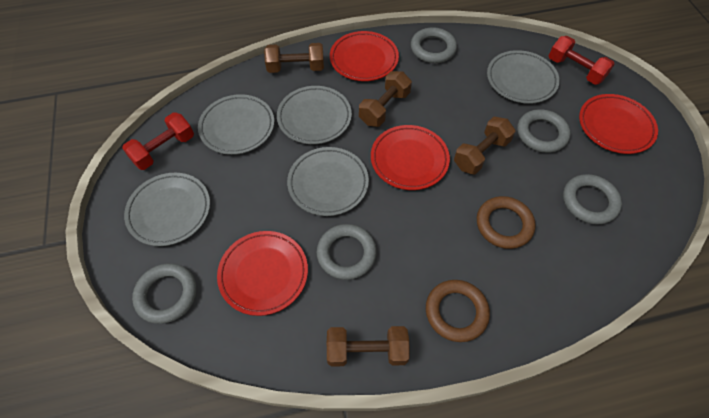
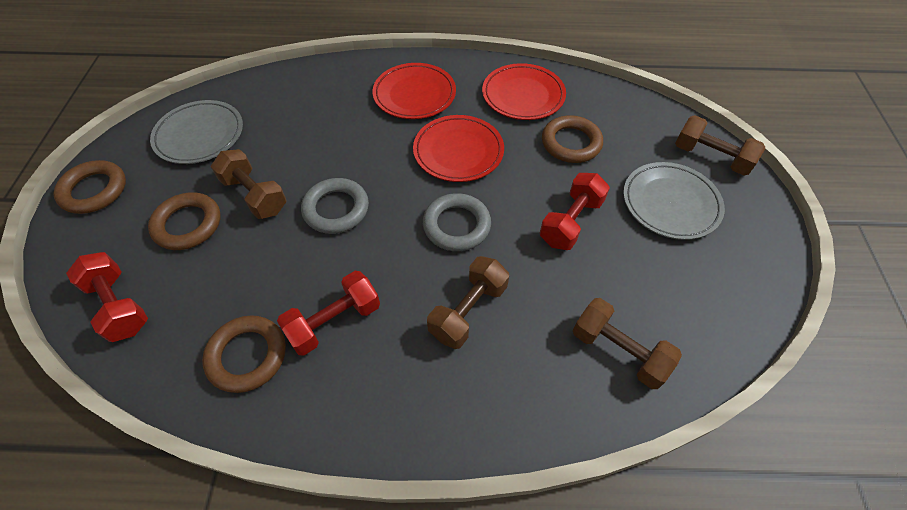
brown ring: 2 -> 4
grey plate: 5 -> 2
grey ring: 5 -> 2
red dumbbell: 2 -> 3
red plate: 4 -> 3

